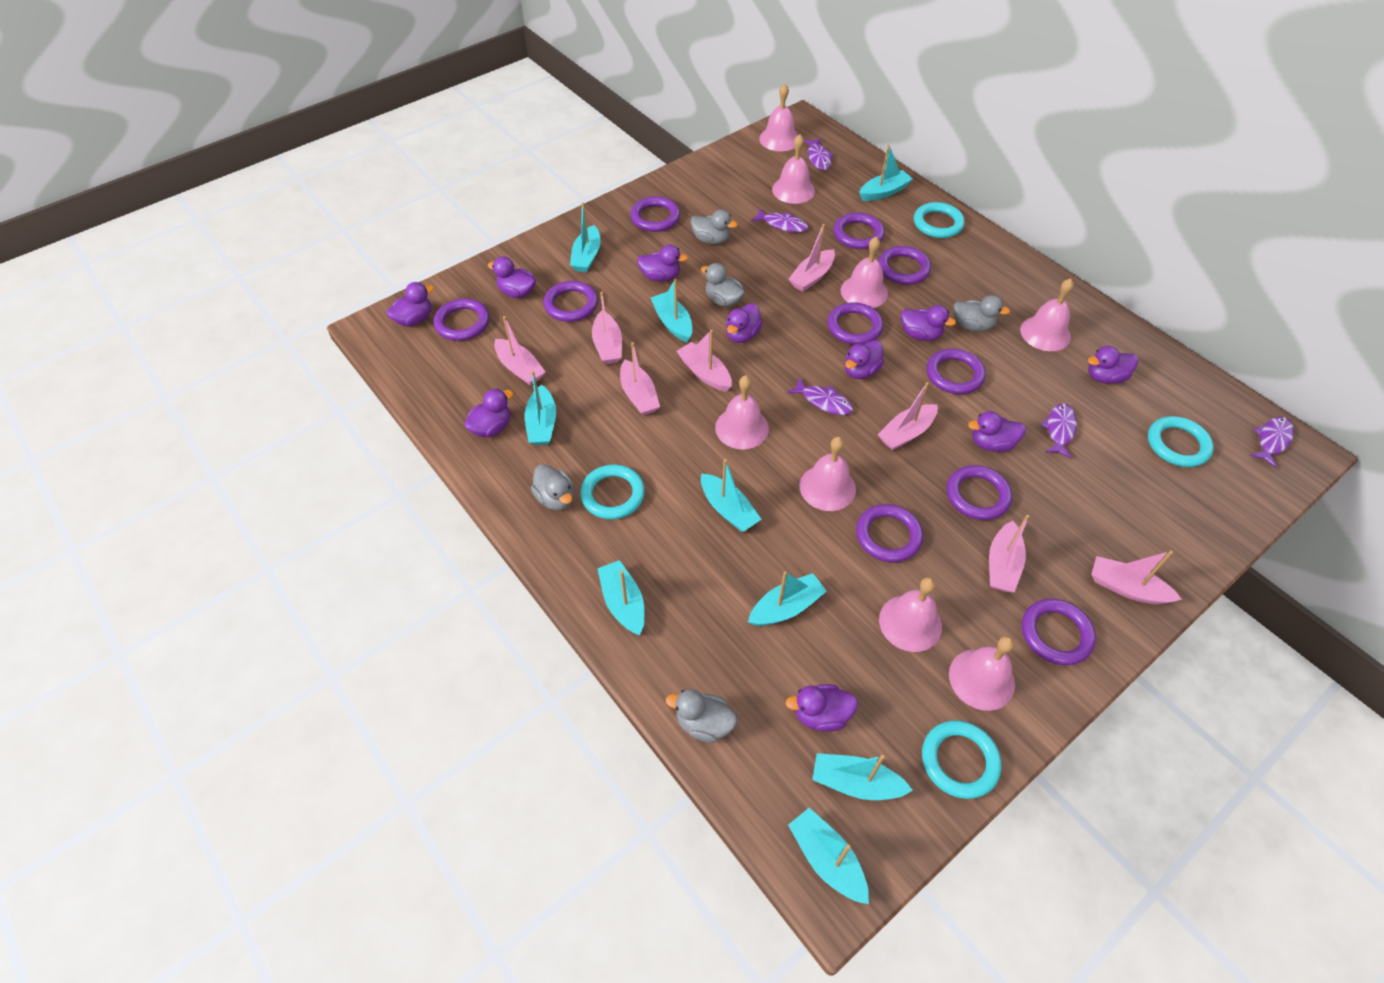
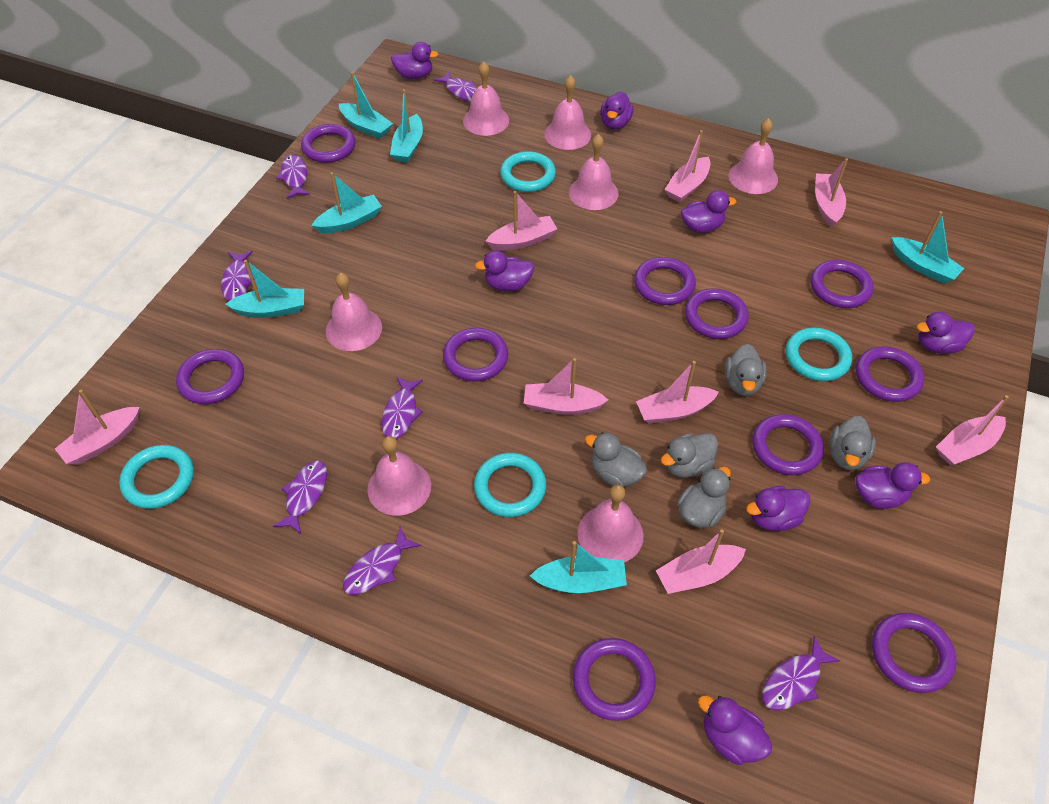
pink bell: 8 -> 7
purple duck: 10 -> 8
purple fish: 5 -> 7
turquoise boat: 9 -> 6

